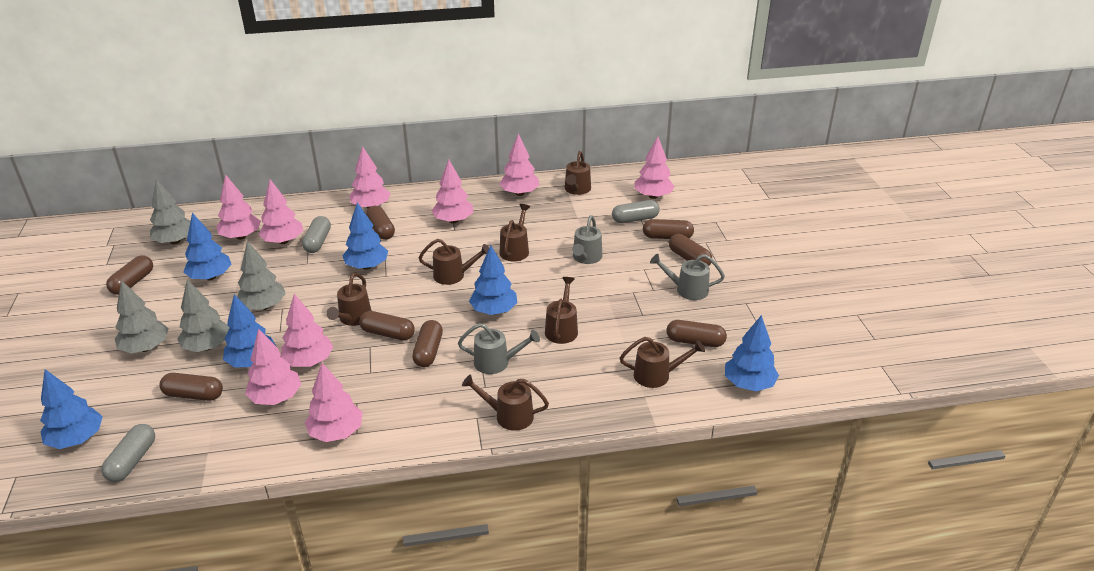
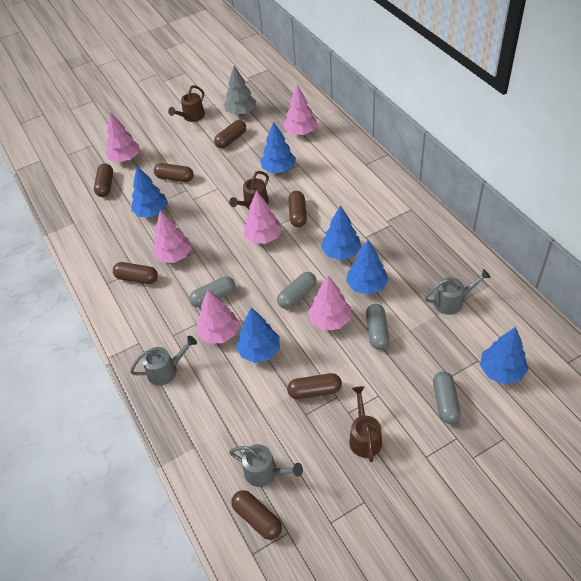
brown capsule: 8 -> 7
brown watering can: 7 -> 3
grey capsule: 3 -> 4
grey tree: 4 -> 1
pink tree: 9 -> 6

